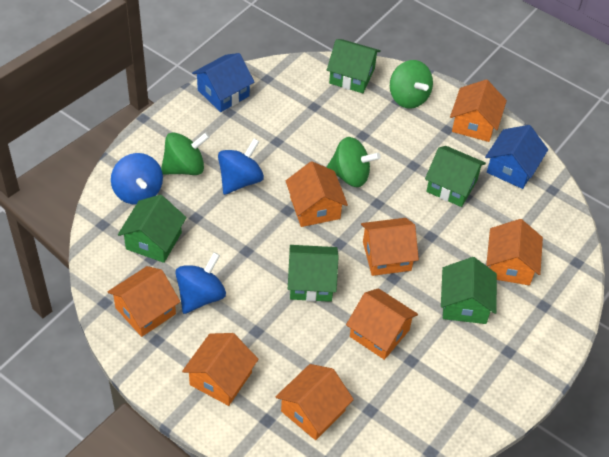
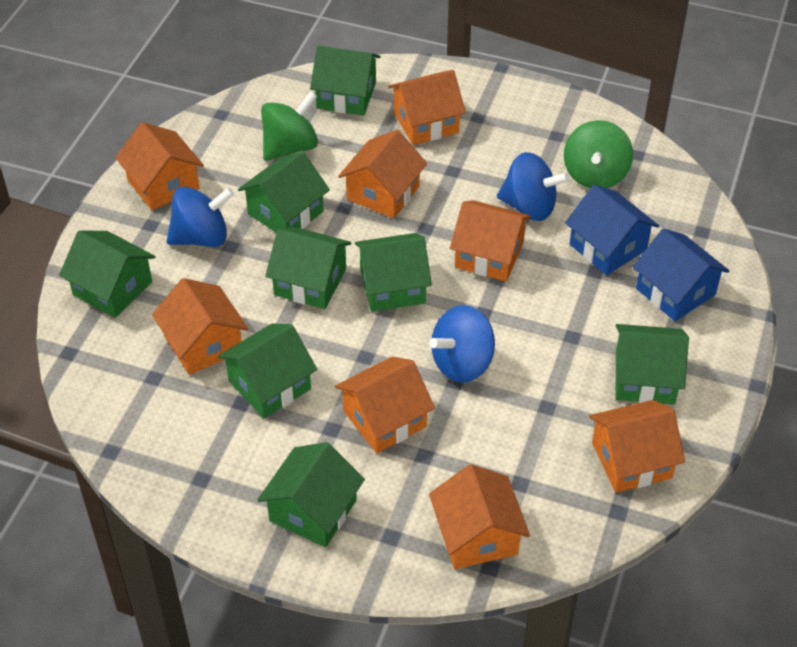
green house: 5 -> 8
green spinning top: 3 -> 2

